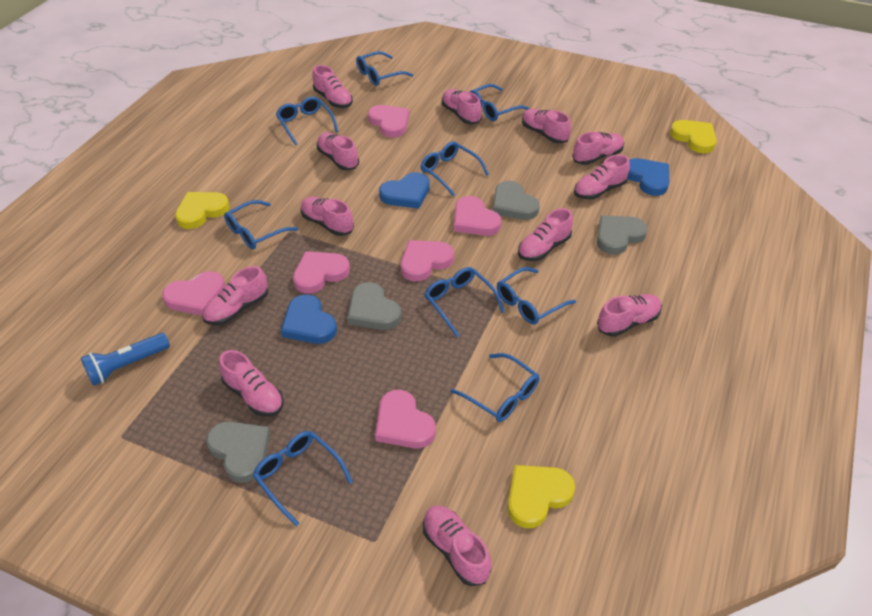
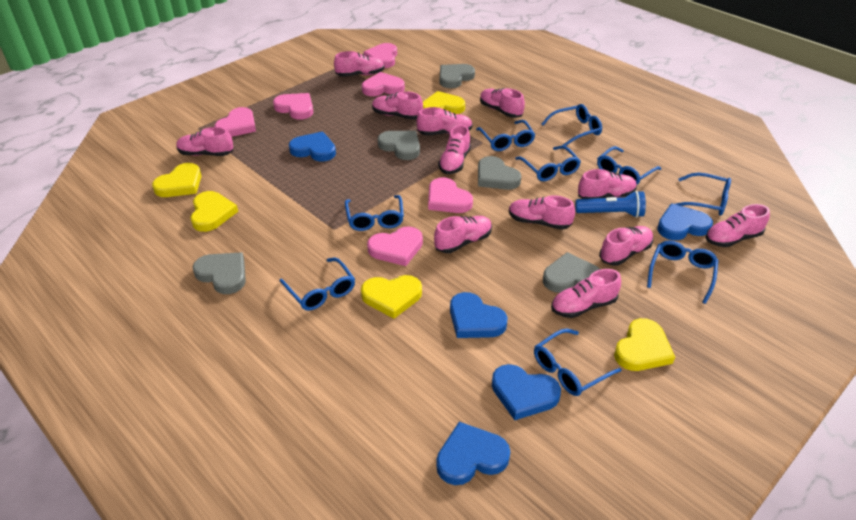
blue heart: 3 -> 5
grey heart: 4 -> 5
yellow heart: 3 -> 5

